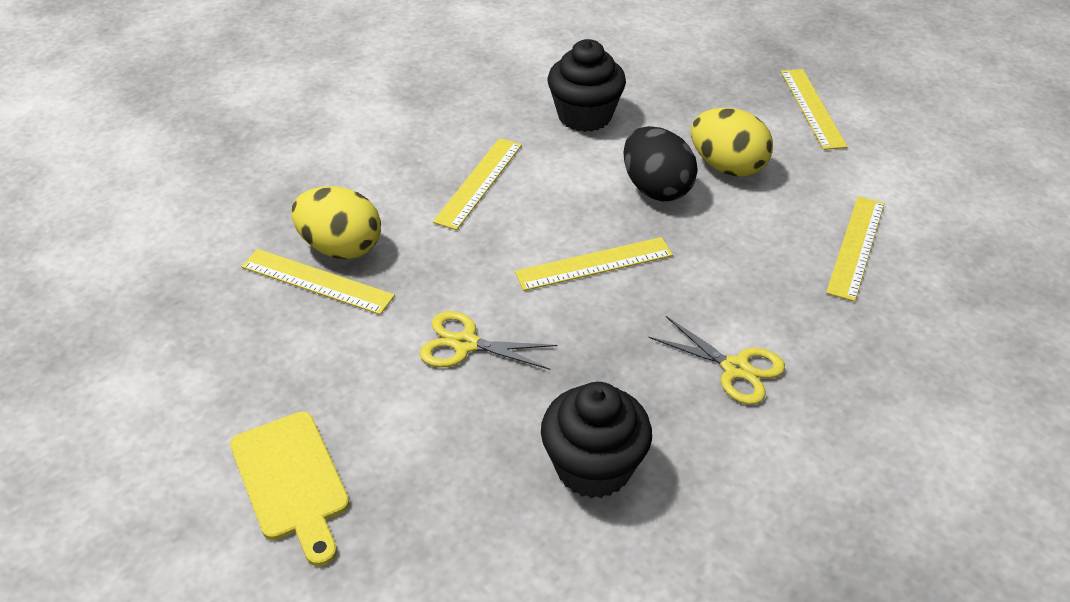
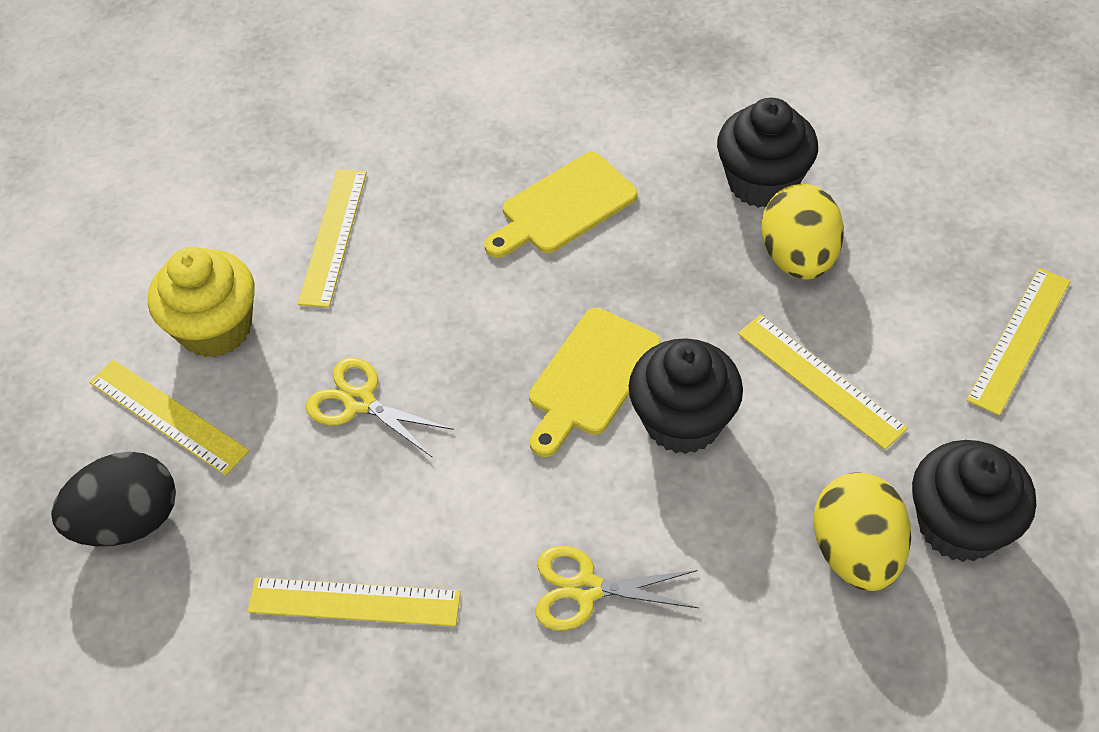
black cupcake: 2 -> 3
yellow cupcake: 0 -> 1
yellow cutting board: 1 -> 2

